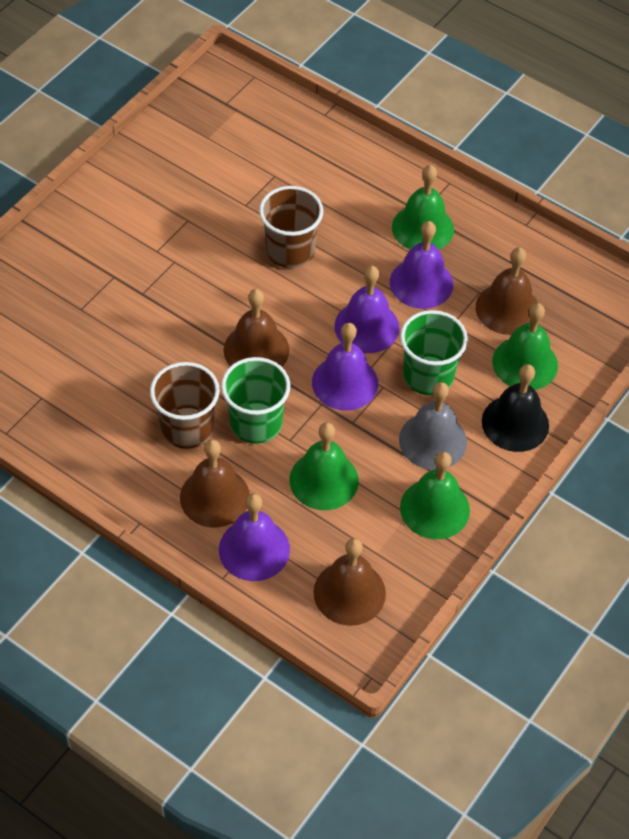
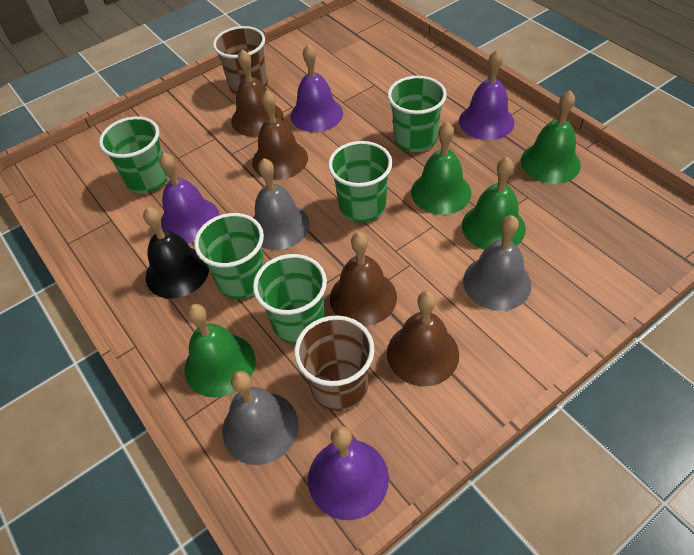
green cup: 2 -> 5
grey bell: 1 -> 3

